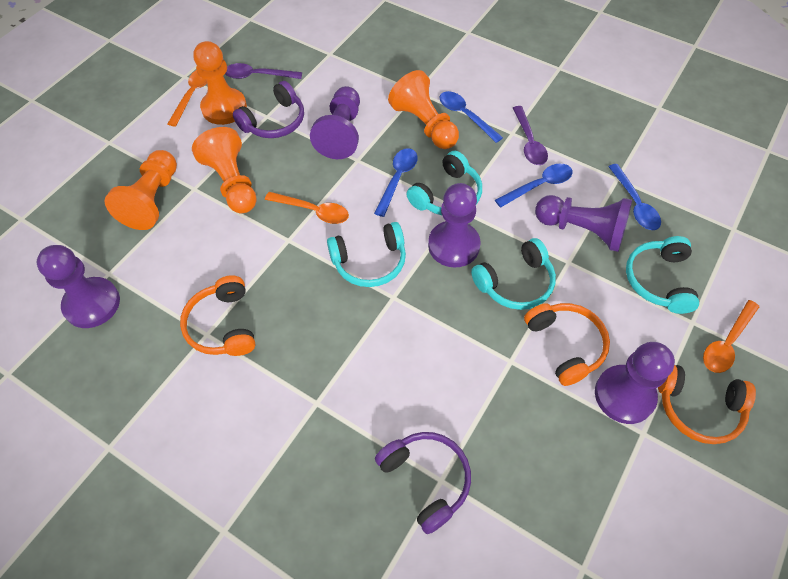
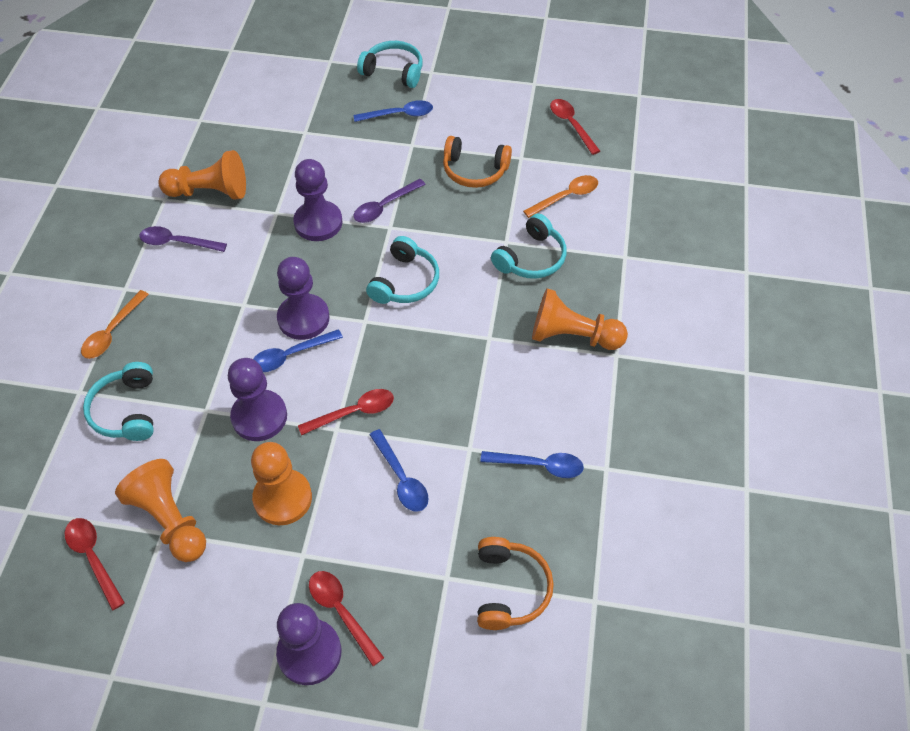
orange headphones: 3 -> 2
orange spoon: 3 -> 2
purple headphones: 2 -> 0
purple pawn: 5 -> 4
red spoon: 0 -> 4

